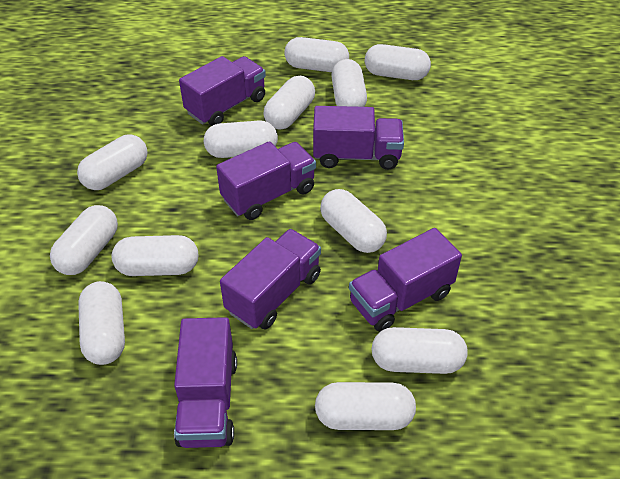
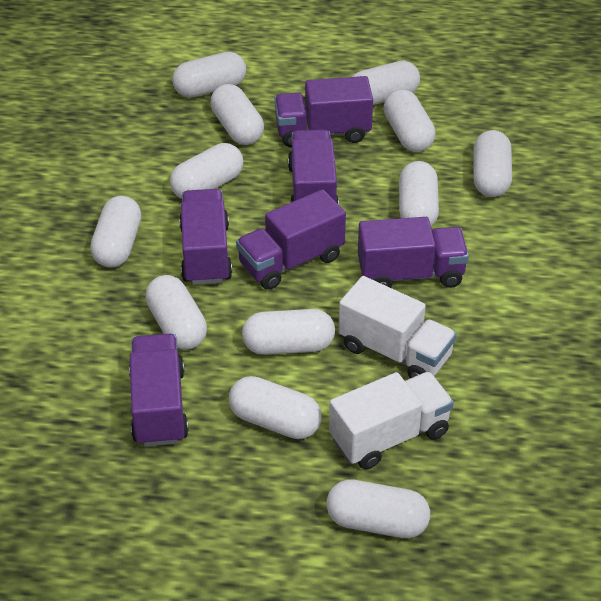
white truck: 0 -> 2

